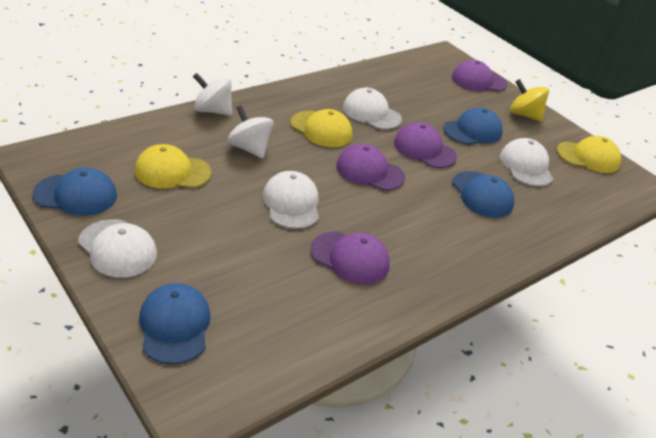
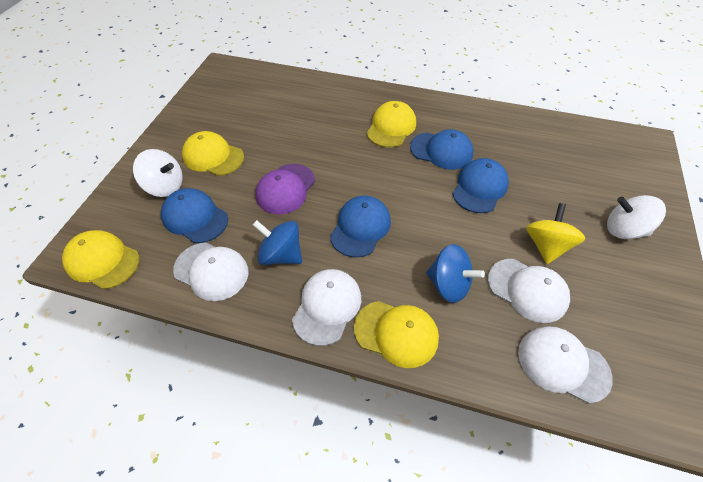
blue spinning top: 0 -> 2
purple cap: 4 -> 1
yellow cap: 3 -> 4

